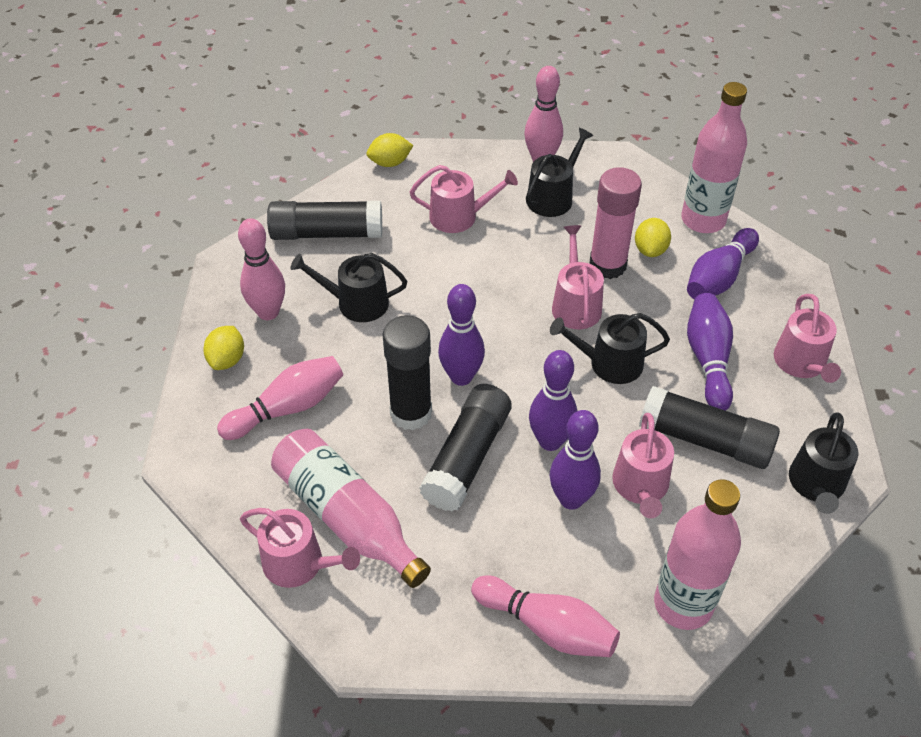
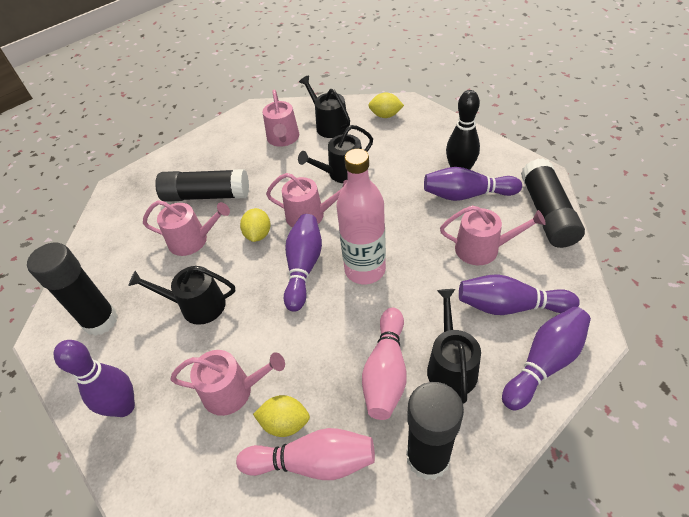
black bowling pin: 0 -> 1
pink bottle: 3 -> 1
pink bowling pin: 4 -> 2
pink glue stick: 1 -> 0

